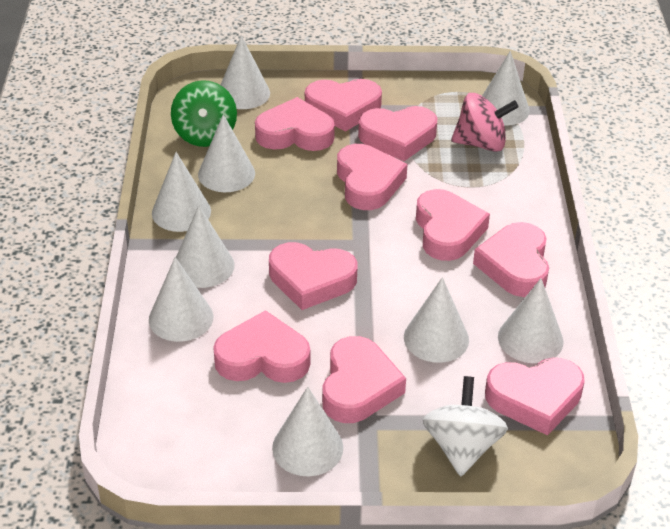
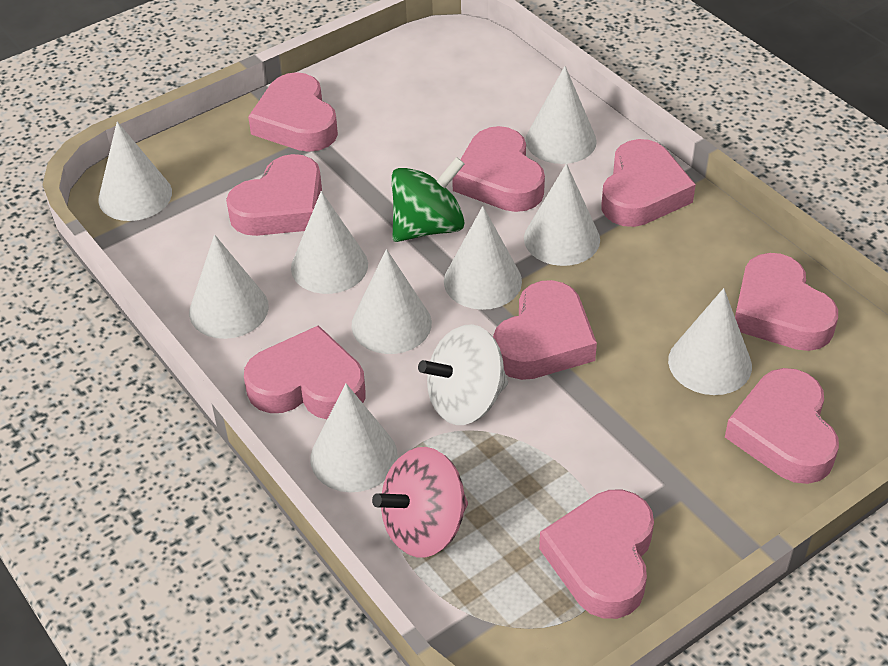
pink heart: 10 -> 9

